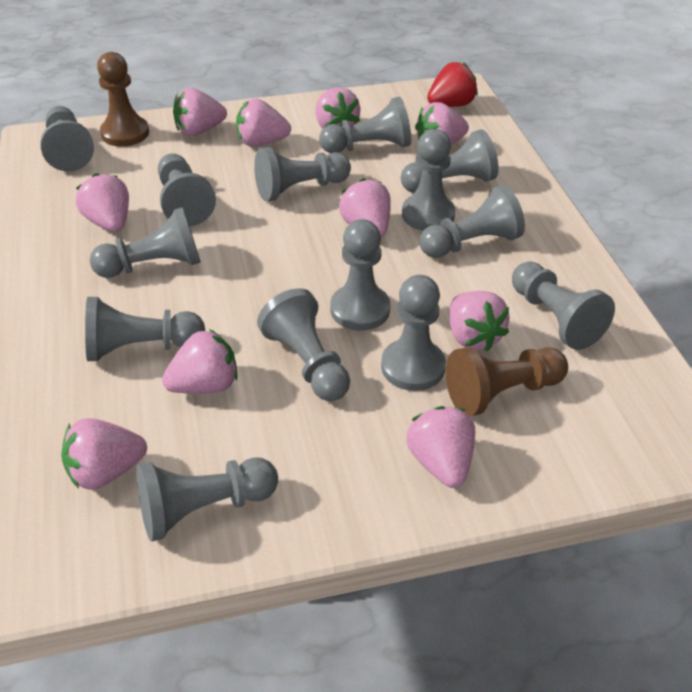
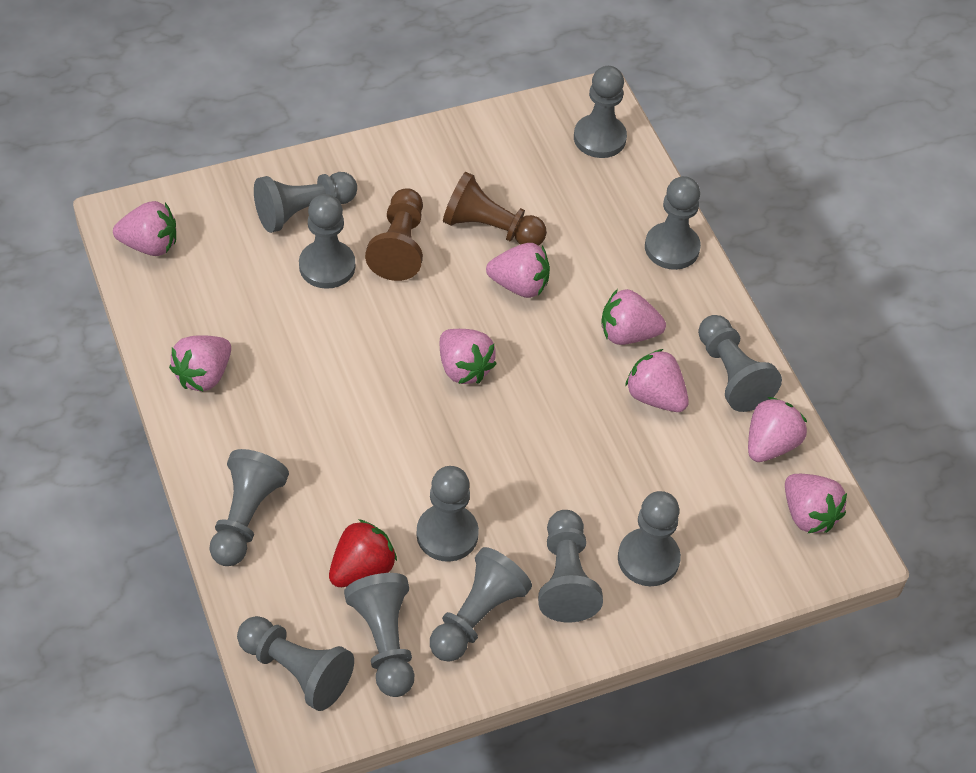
grey pawn: 14 -> 12
pink strawberry: 10 -> 8

